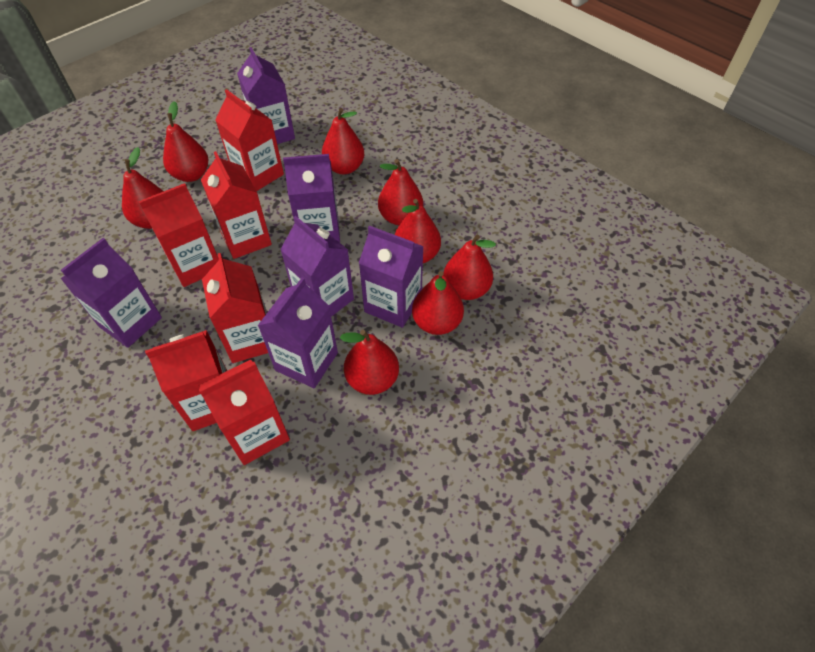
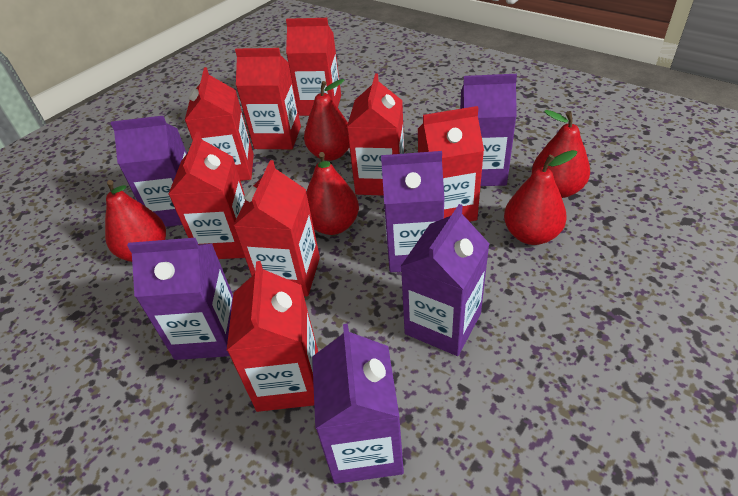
red carton: 6 -> 8
red pear: 8 -> 5

